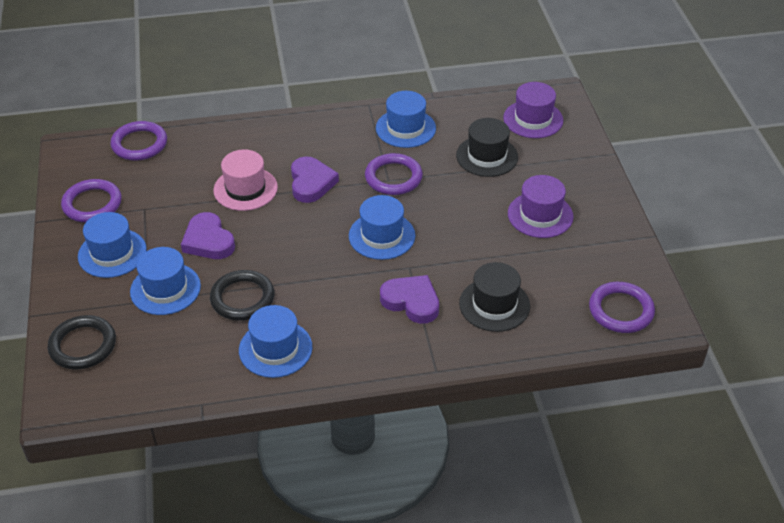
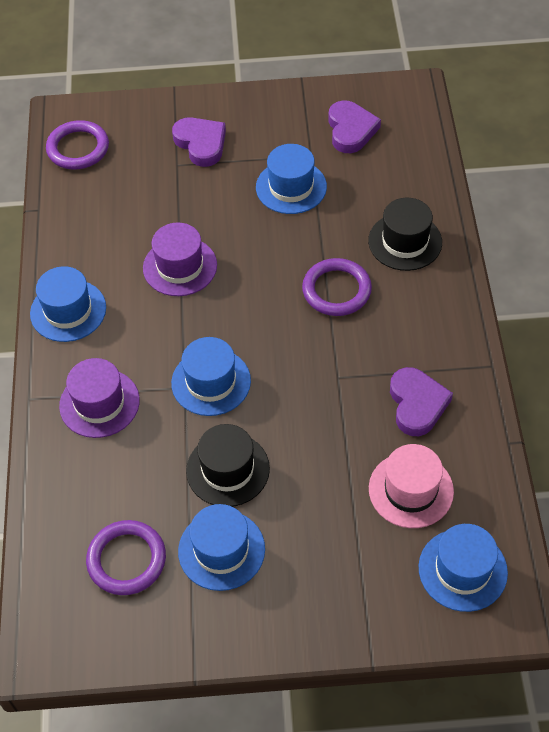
black ring: 2 -> 0
purple ring: 4 -> 3

